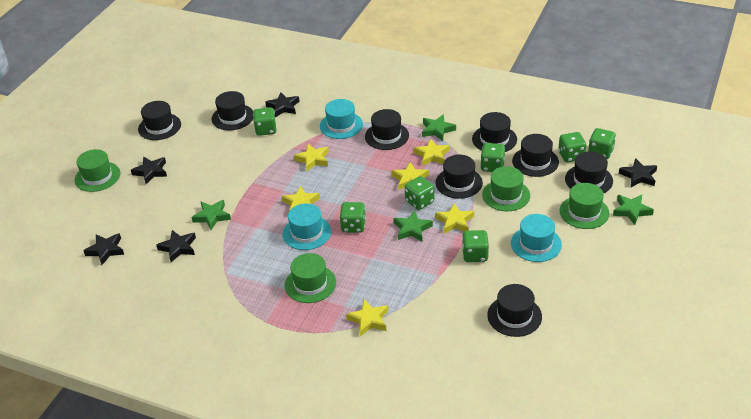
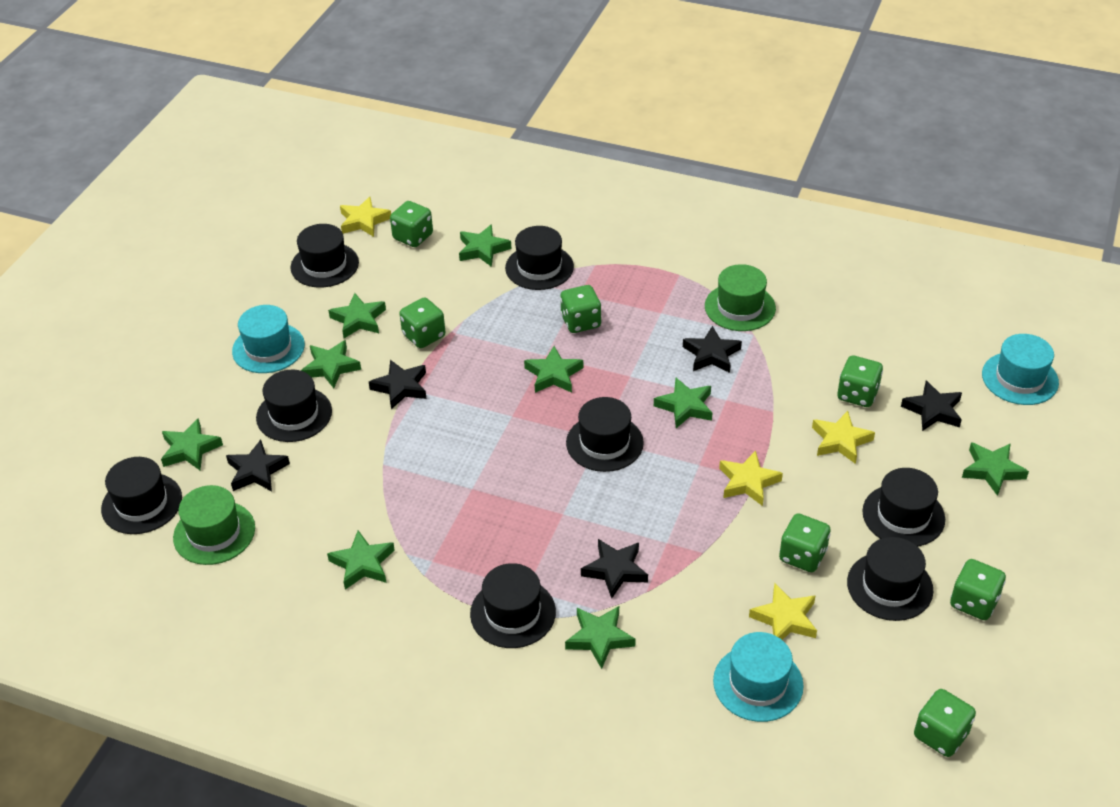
green hat: 4 -> 2
green star: 4 -> 9
yellow star: 6 -> 4

